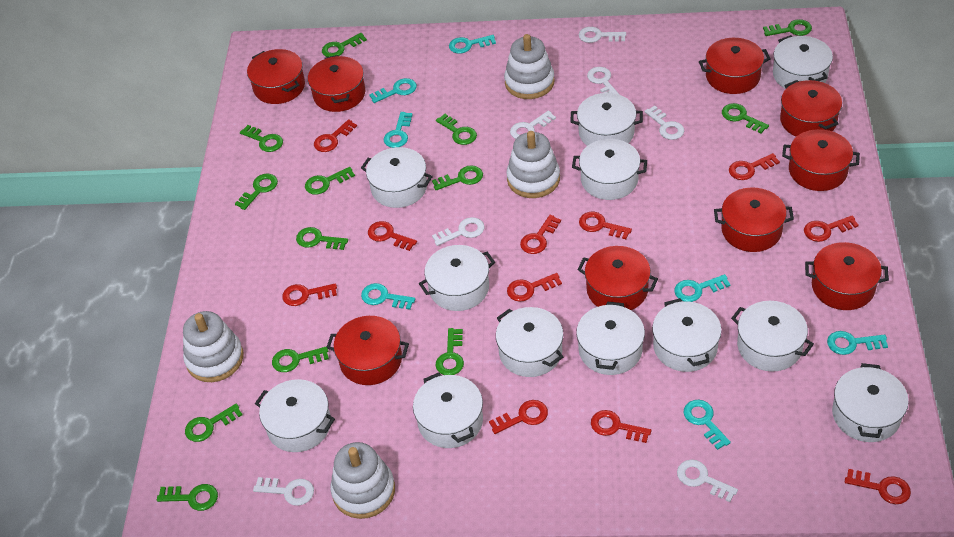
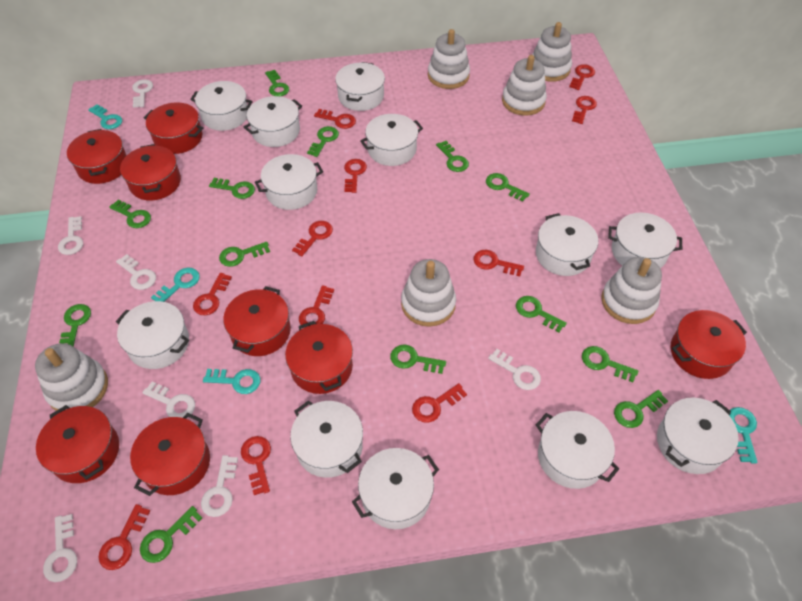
red pot: 9 -> 8
turquoise key: 7 -> 4
white stacking toy: 4 -> 6

